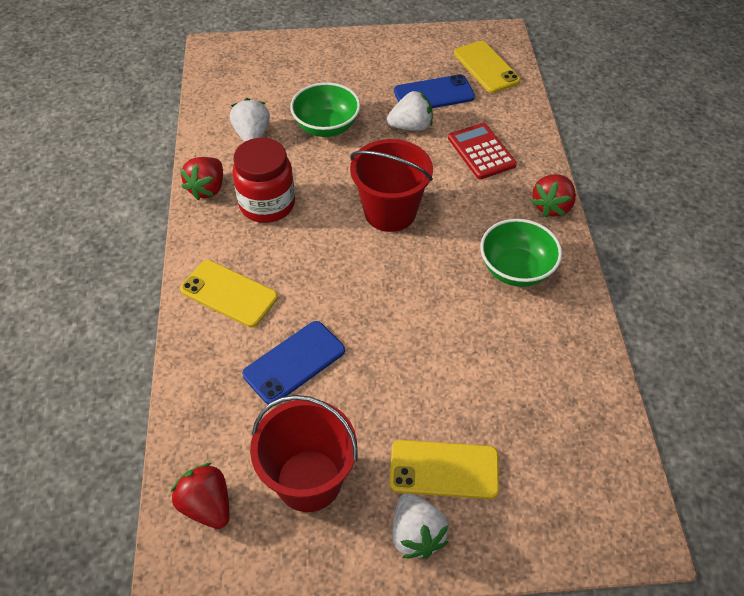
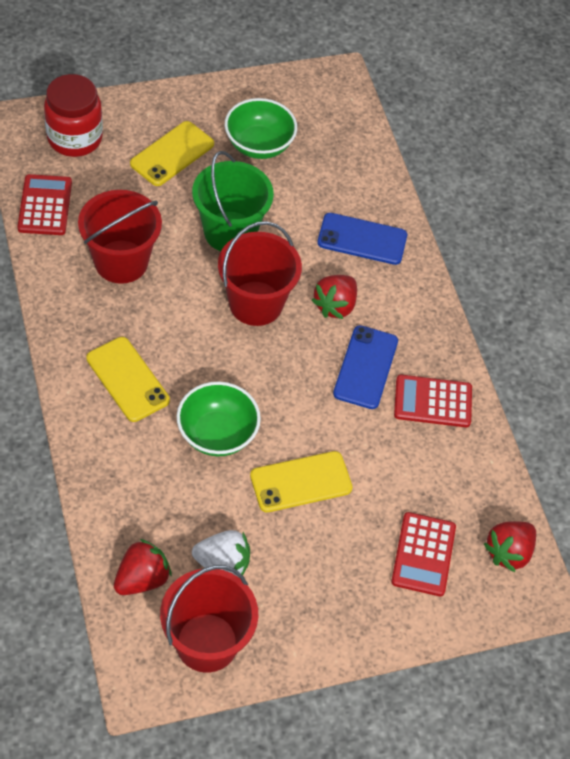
green bucket: 0 -> 1
red bucket: 2 -> 3
red calculator: 1 -> 3
white strawberry: 3 -> 1

